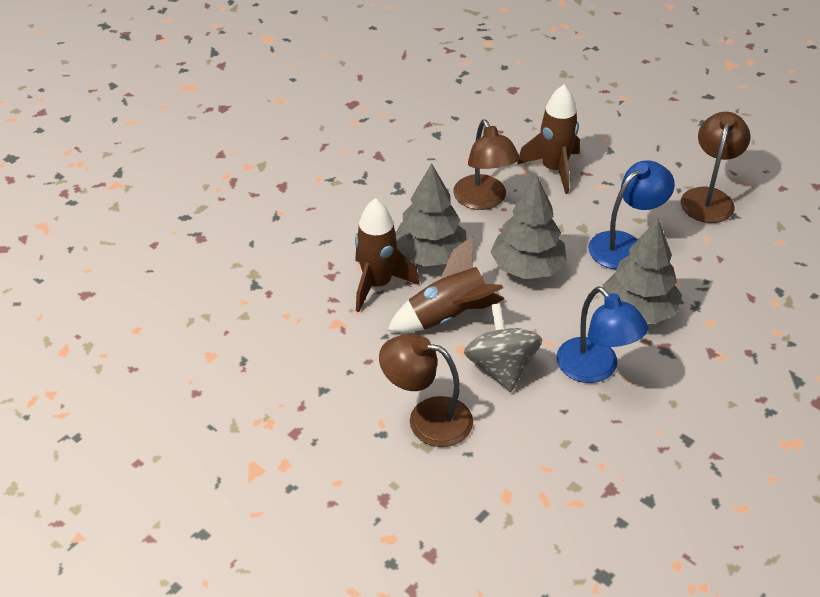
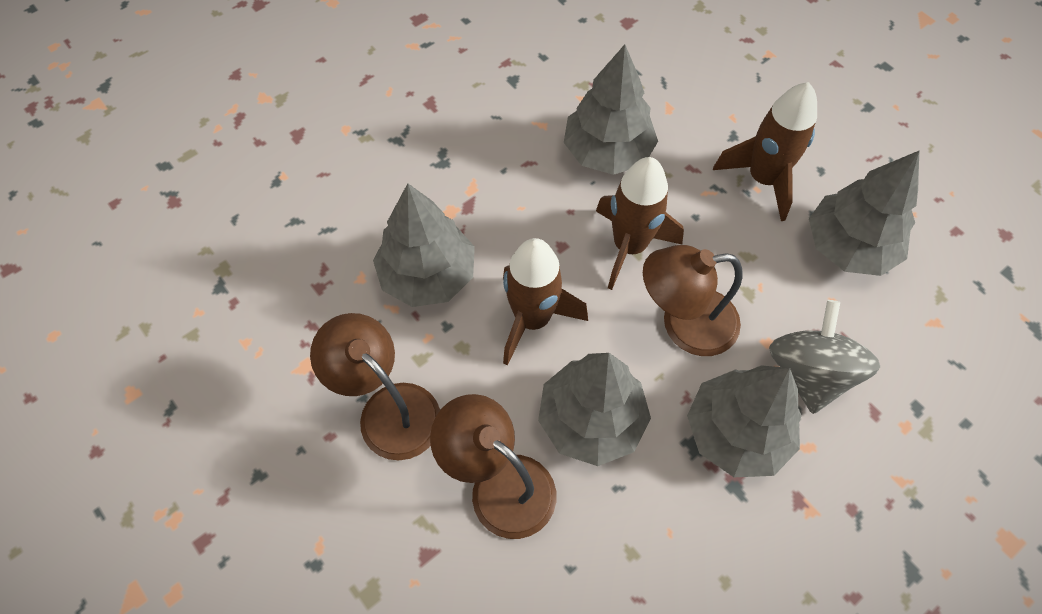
blue lamp: 2 -> 0
grey tree: 3 -> 5

